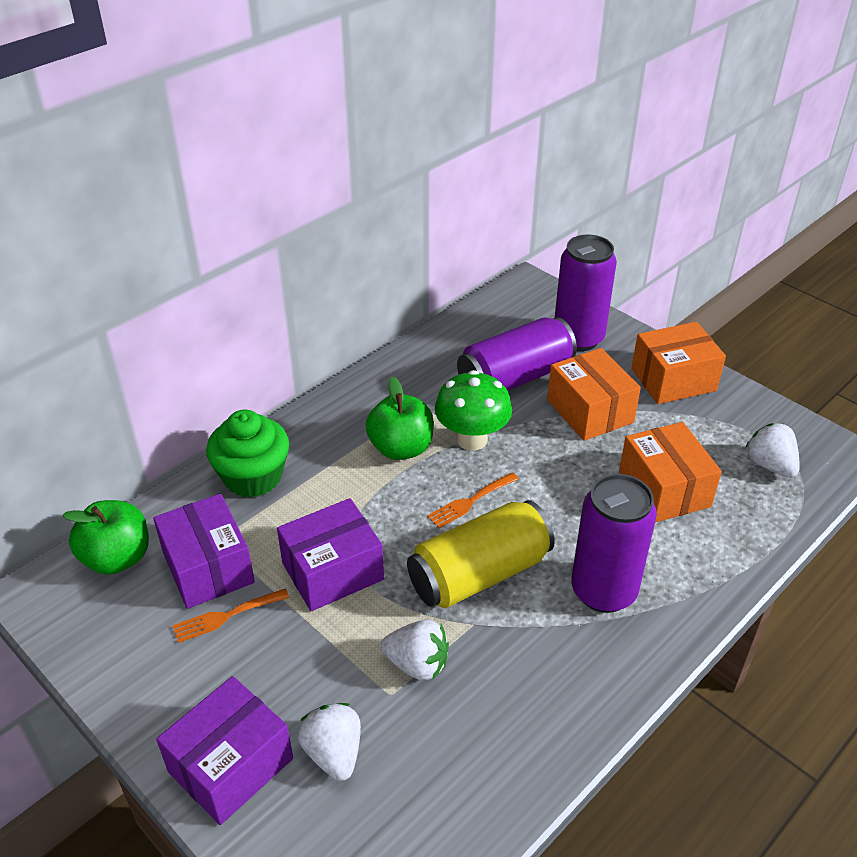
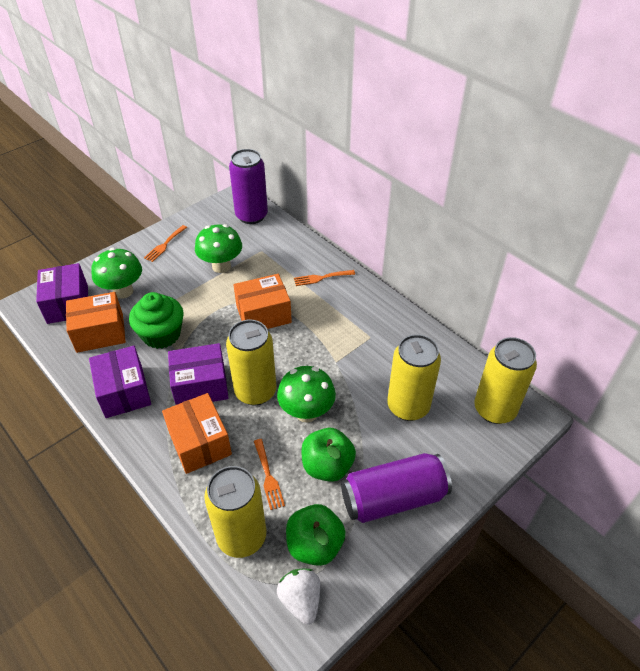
green mushroom: 1 -> 3
orange fork: 2 -> 3
purple can: 3 -> 2
white strawberry: 3 -> 1
yellow can: 1 -> 4

